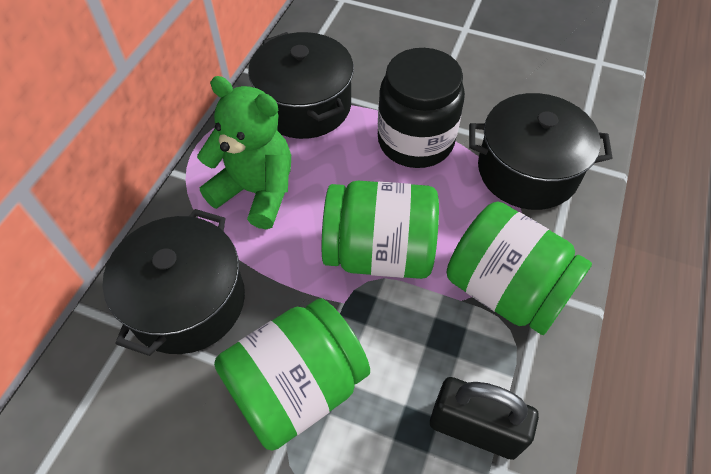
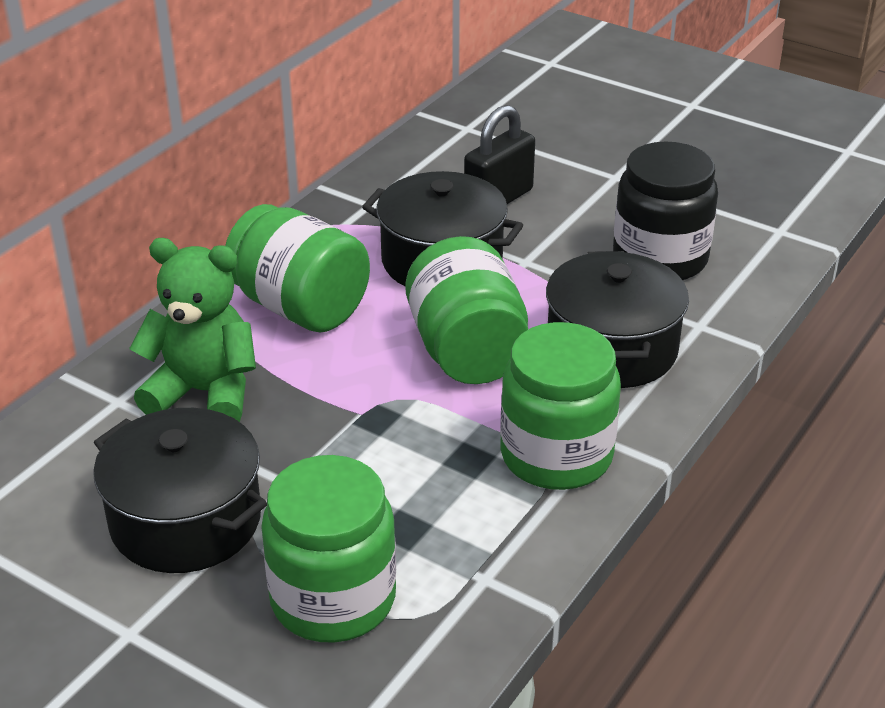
green jar: 3 -> 4

